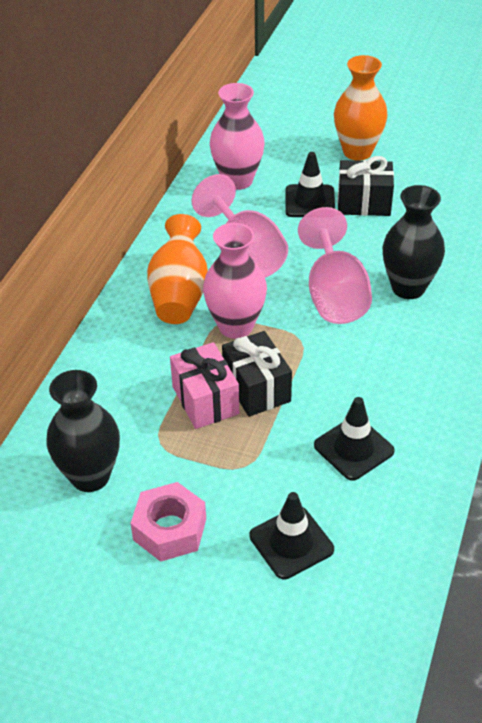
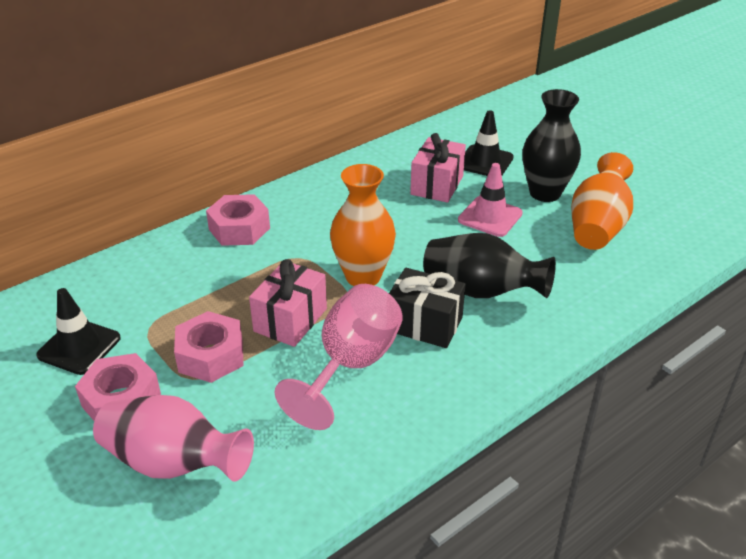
black gift: 2 -> 1
black traffic cone: 3 -> 2
pink gift: 1 -> 2
pink goblet: 2 -> 1
pink nut: 1 -> 3
pink traffic cone: 0 -> 1
pink vase: 2 -> 1

